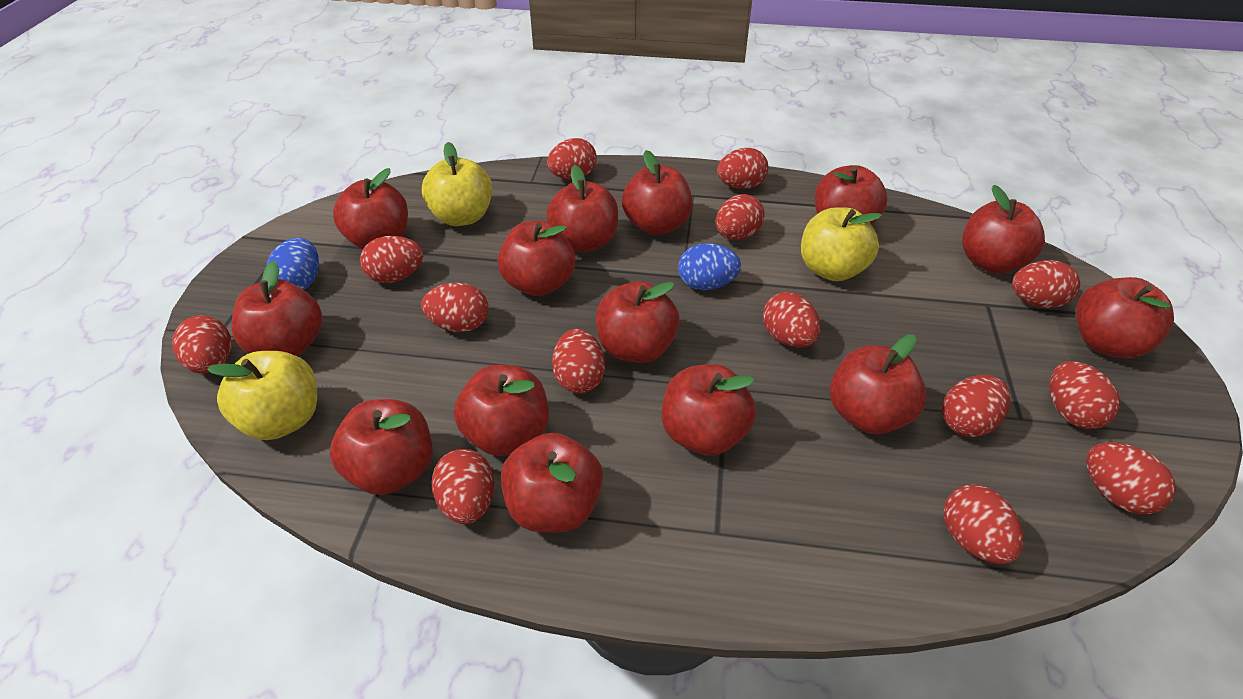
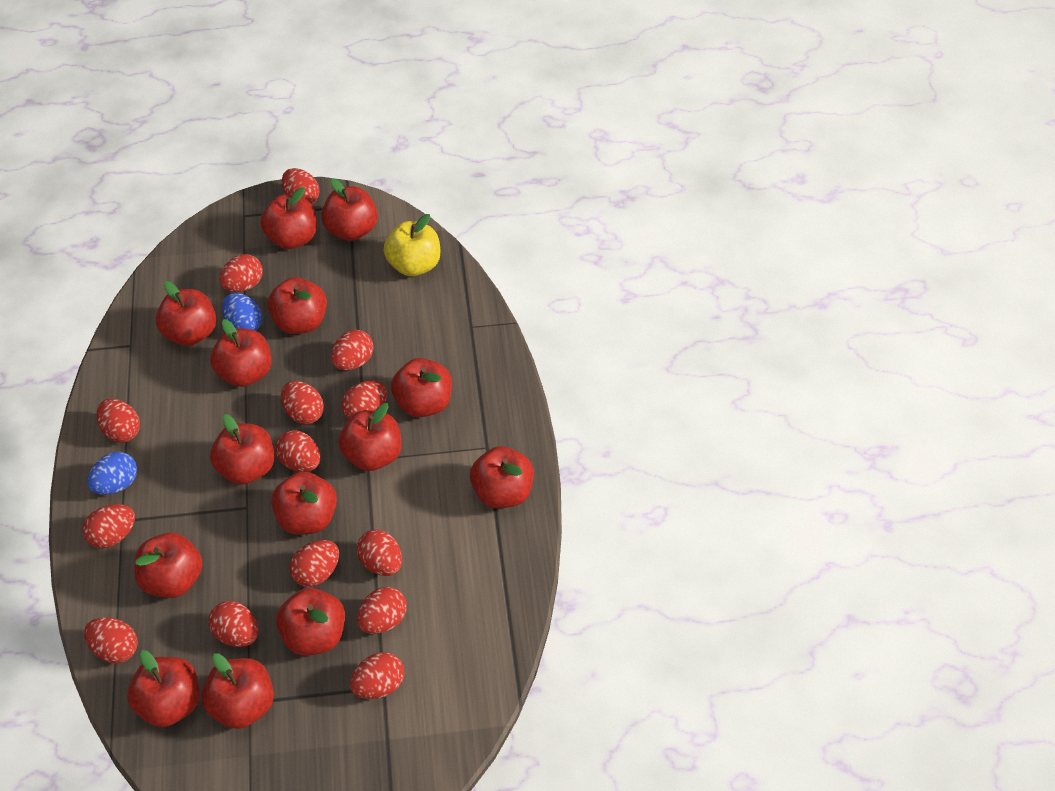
yellow apple: 3 -> 1

